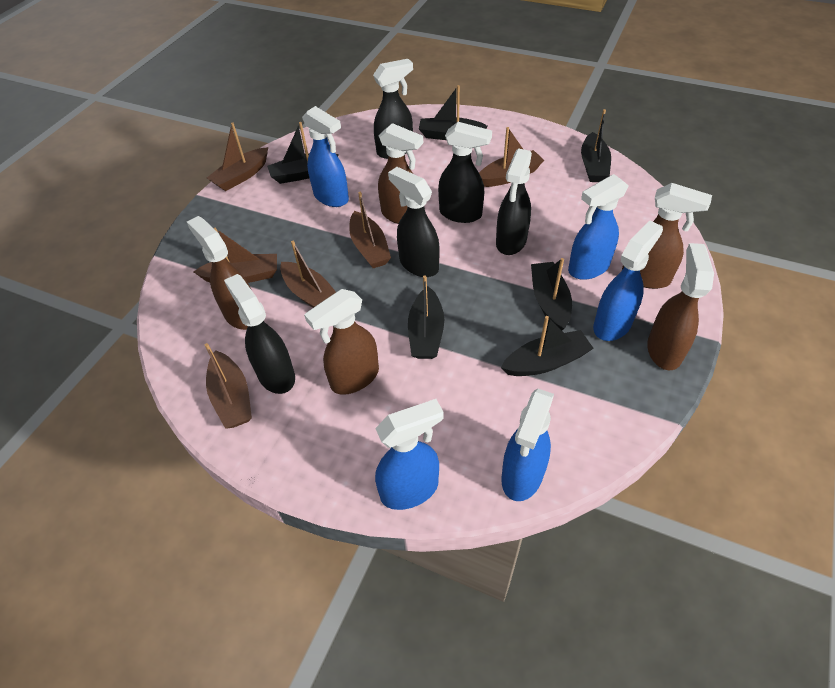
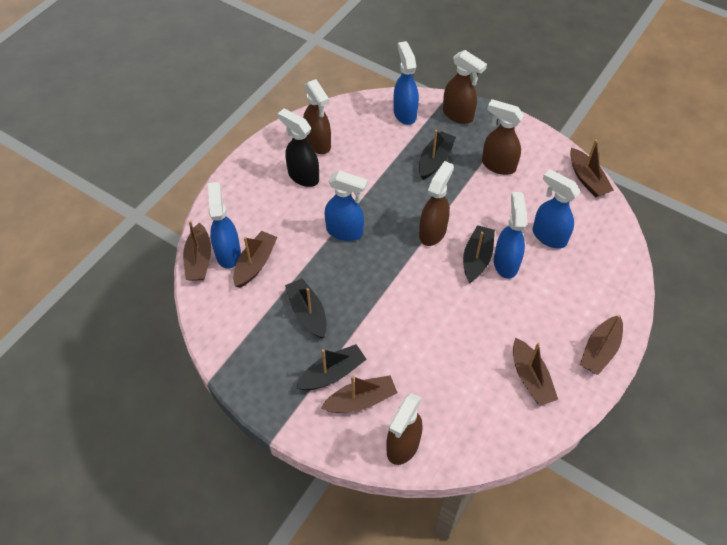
black boat: 6 -> 4
black spray bottle: 5 -> 1

